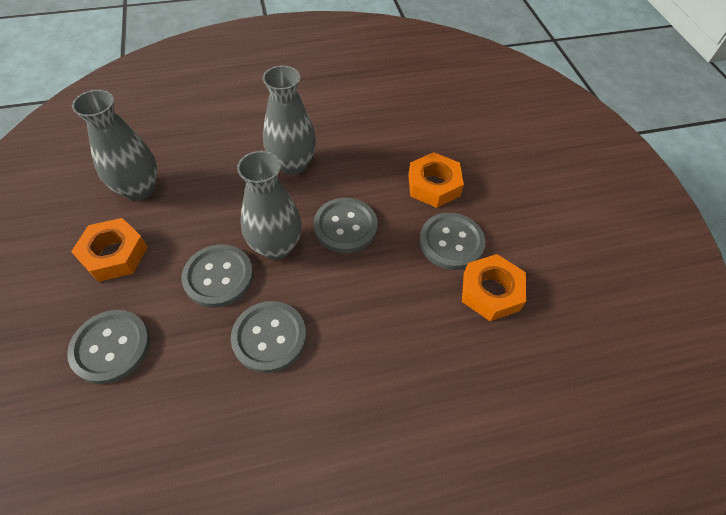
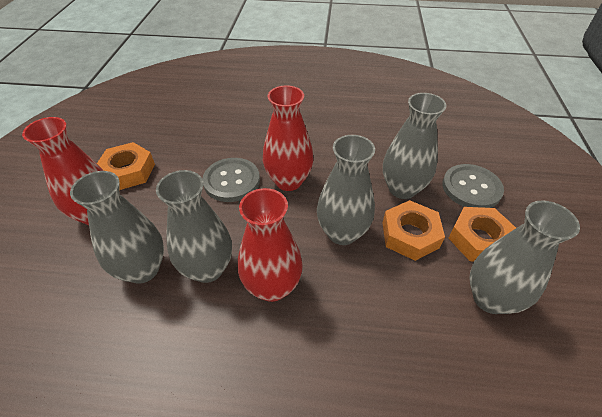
grey button: 5 -> 2
grey vase: 3 -> 5
red vase: 0 -> 3

